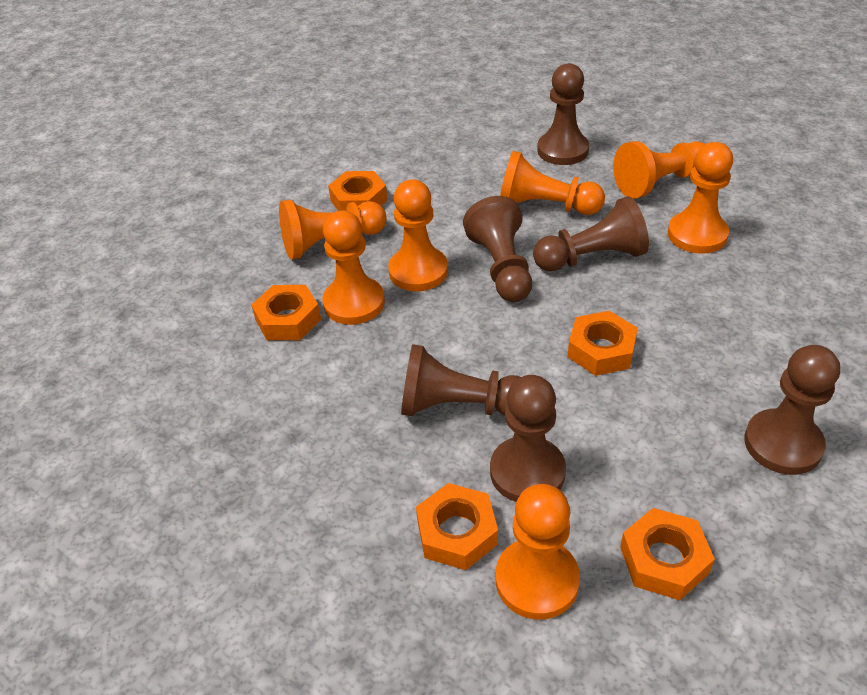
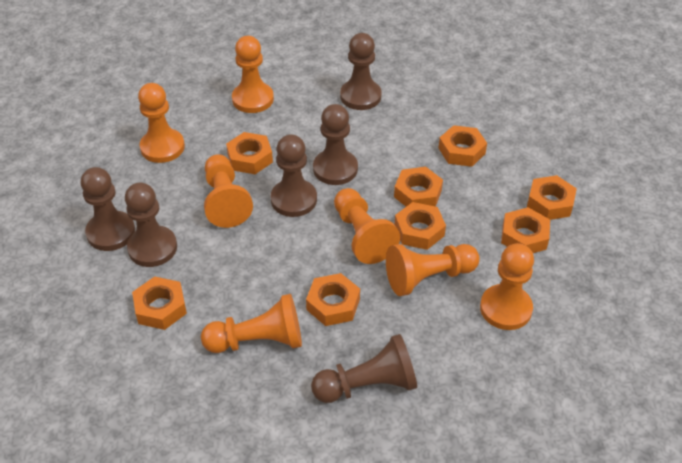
orange nut: 5 -> 8

